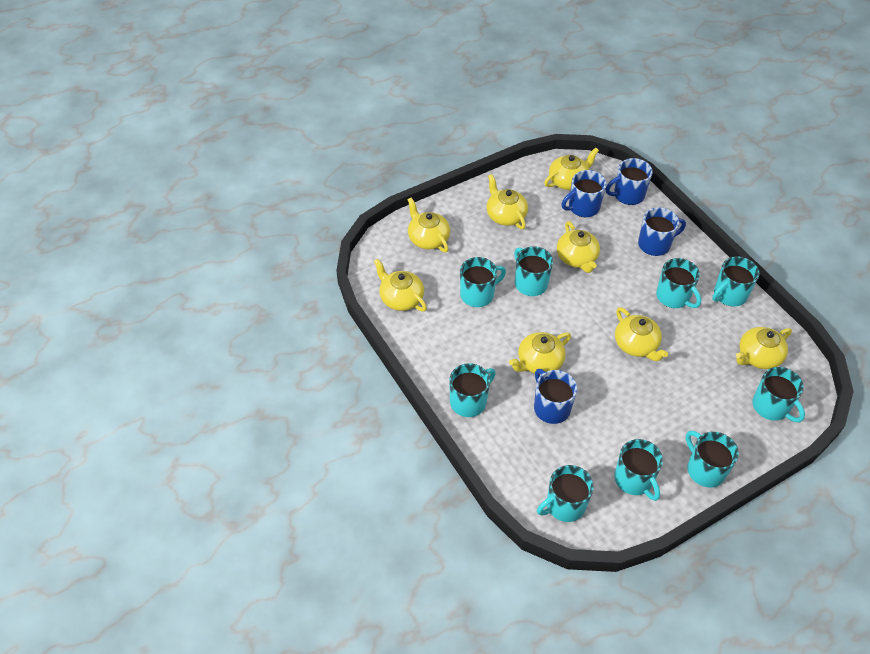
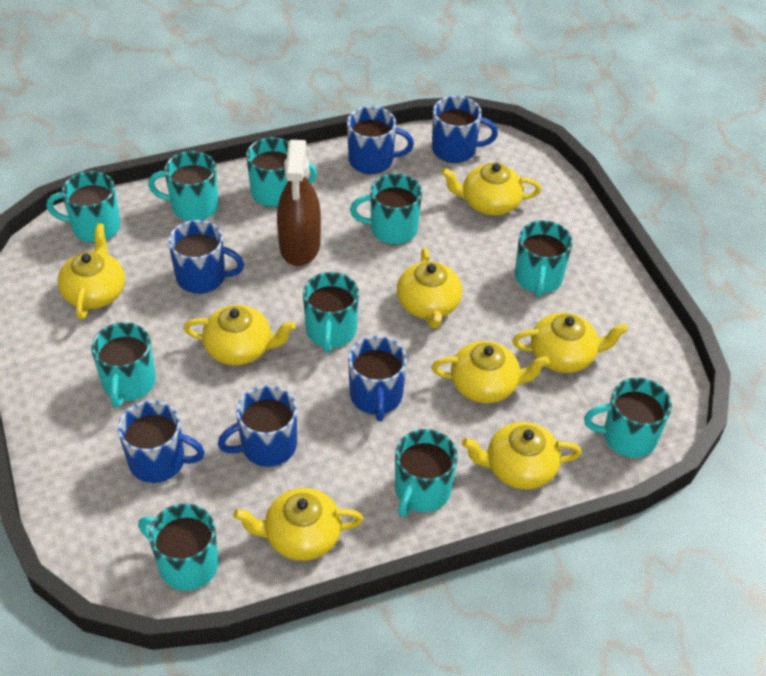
blue mug: 4 -> 6
brown spray bottle: 0 -> 1
turquoise mug: 9 -> 10

